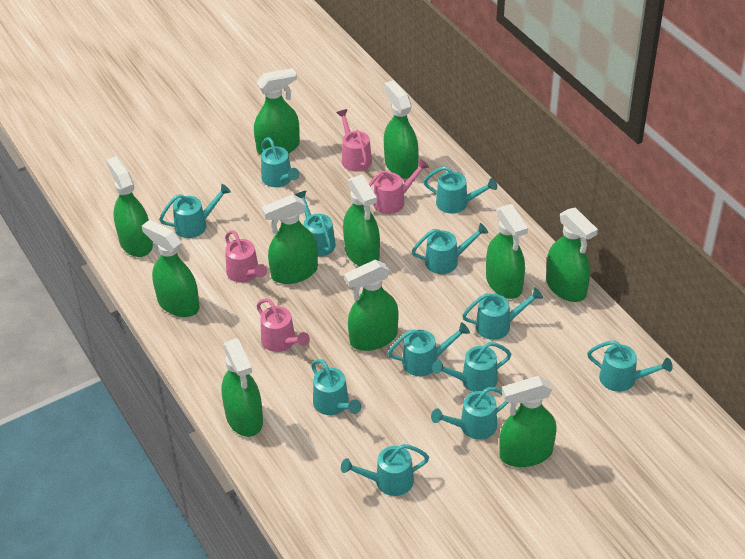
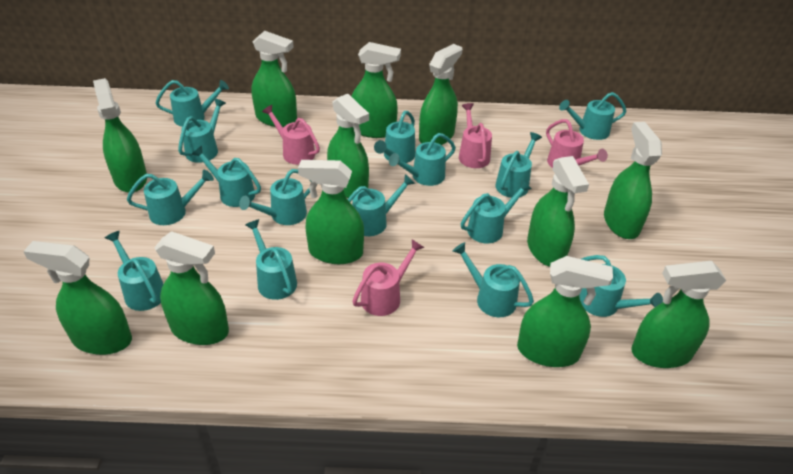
green spray bottle: 11 -> 12
turquoise watering can: 12 -> 15

